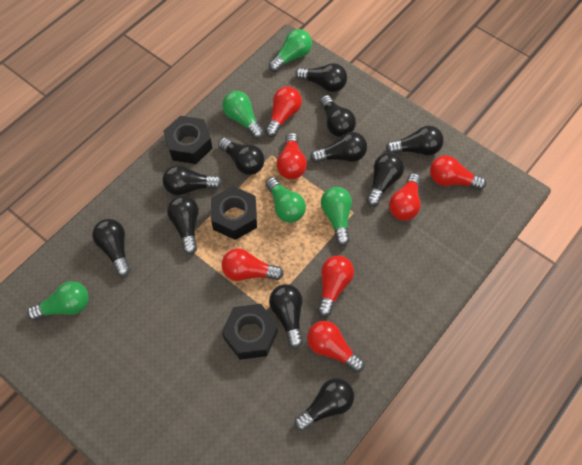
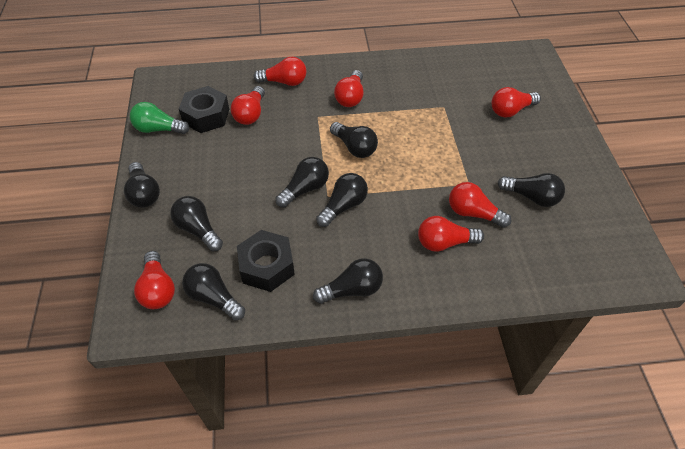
black light bulb: 11 -> 8
black nut: 3 -> 2
green light bulb: 5 -> 1

